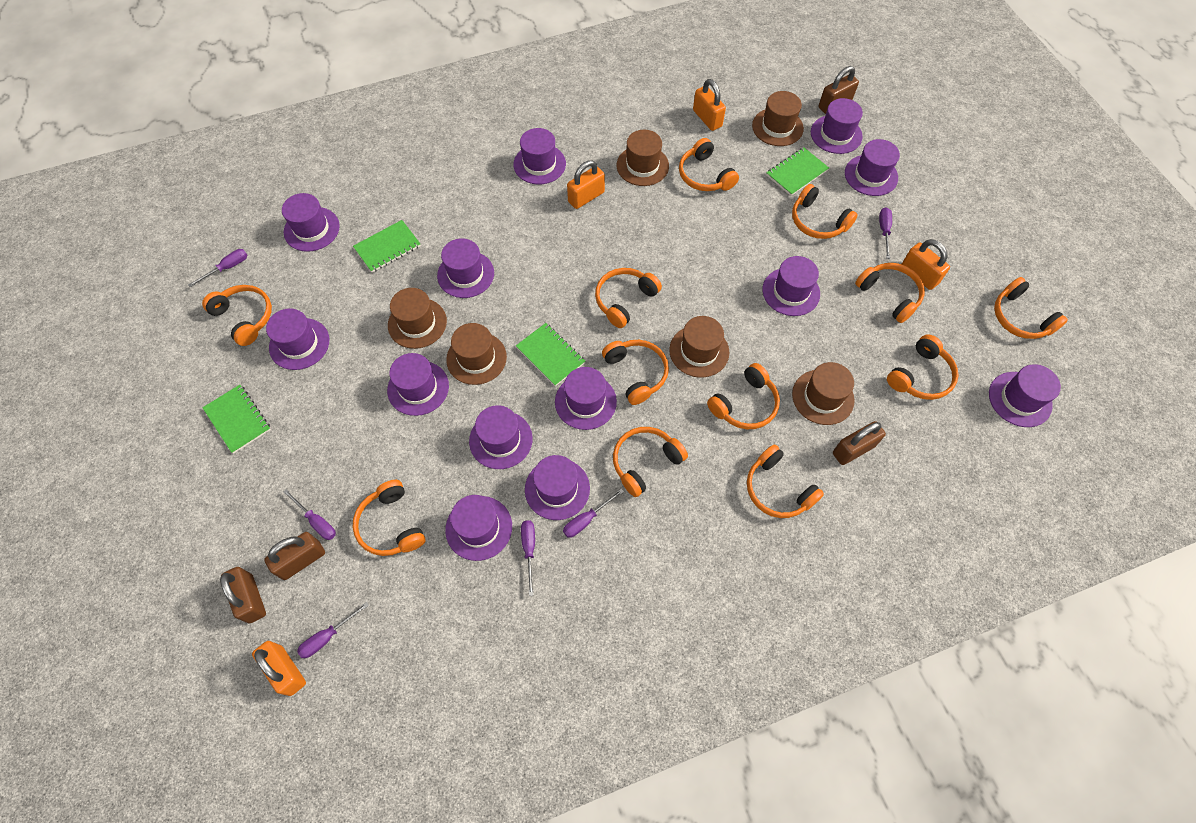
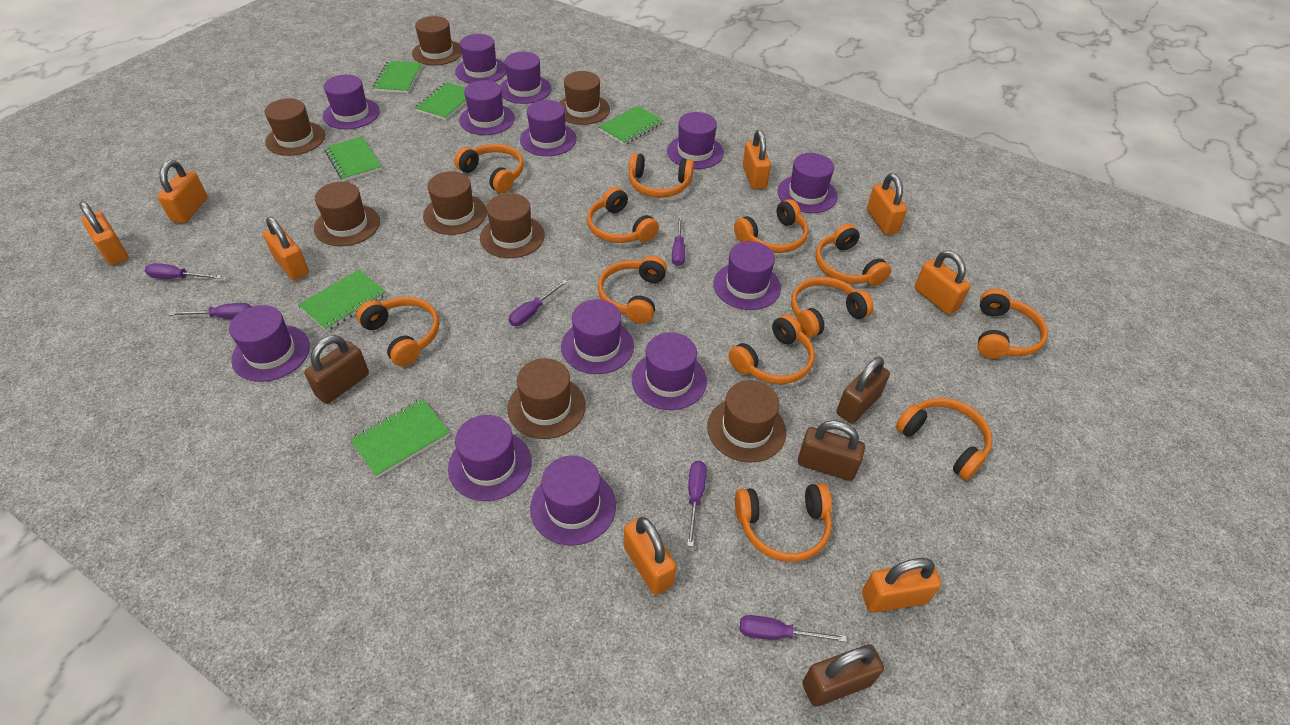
brown hat: 6 -> 8
green notebook: 4 -> 6
orange padlock: 4 -> 8

